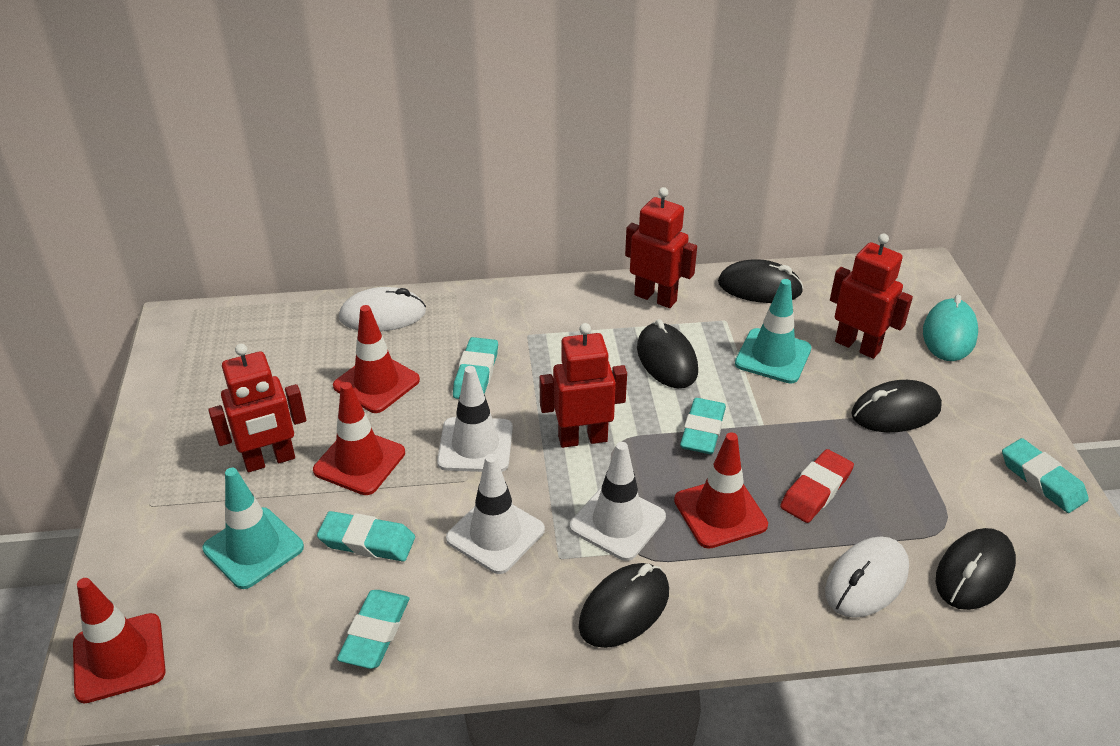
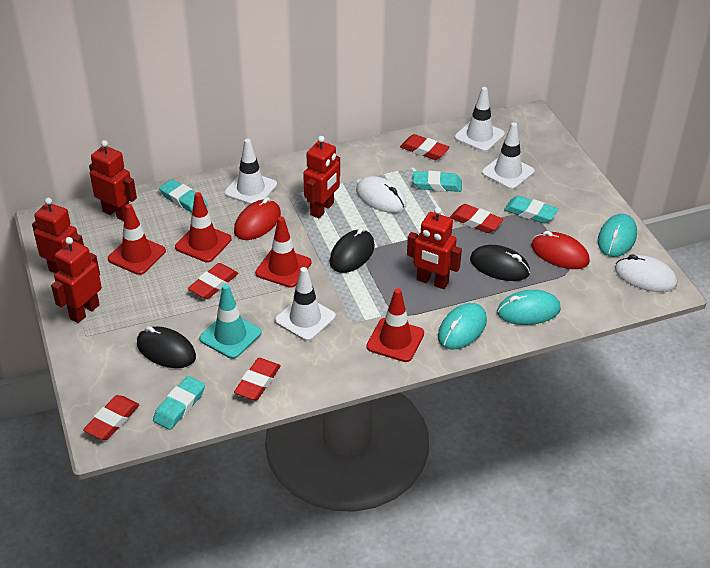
black mouse: 5 -> 3
red eraser: 1 -> 5
red mouse: 0 -> 2
red robot: 4 -> 5
turquoise eraser: 5 -> 4
turquoise mouse: 1 -> 3
turquoise traffic cone: 2 -> 1
white traffic cone: 3 -> 4

